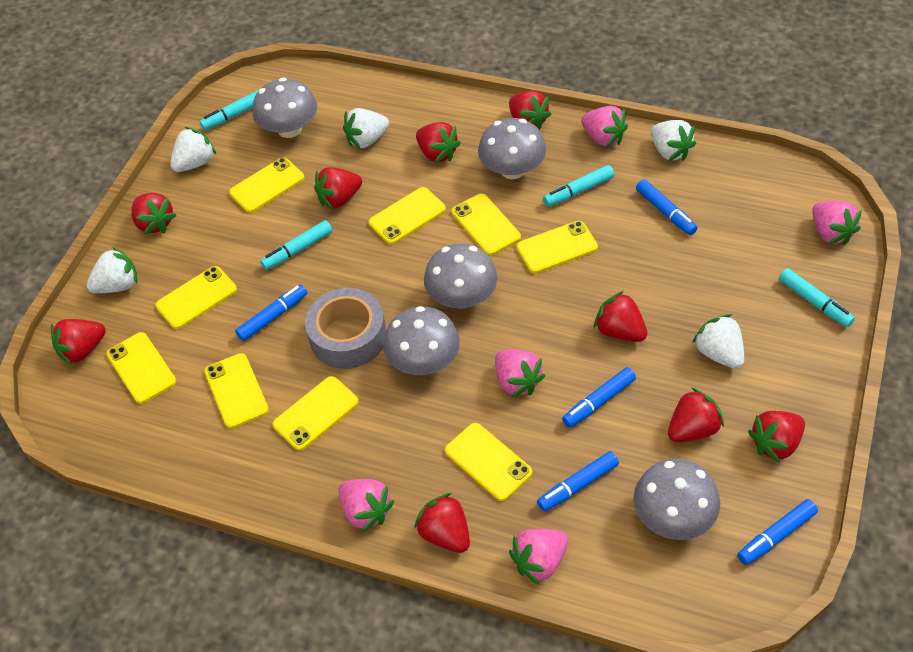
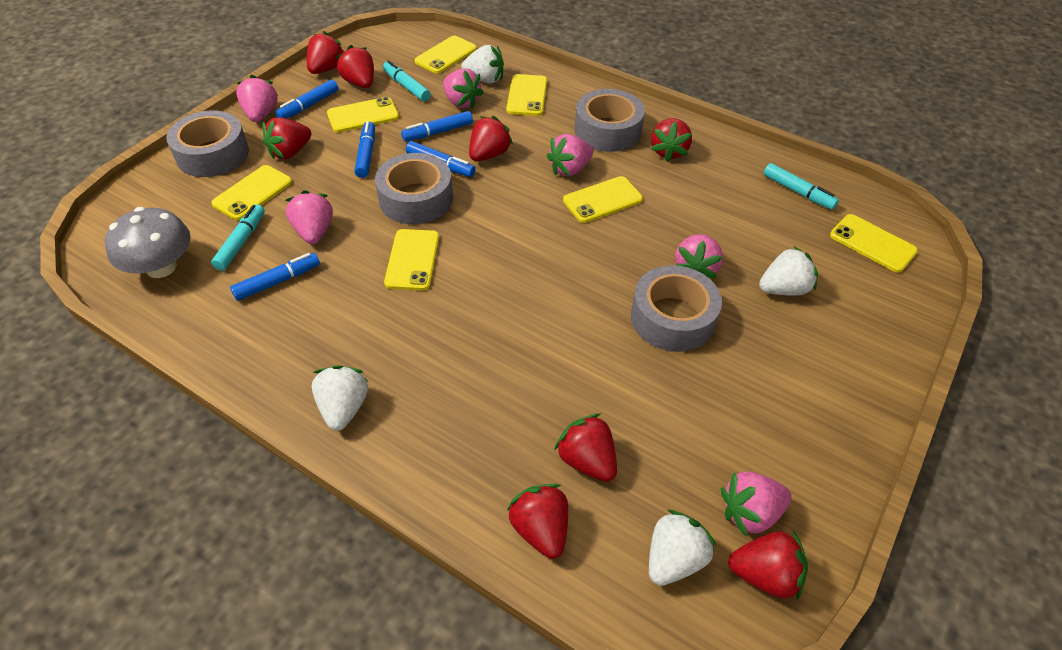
grey mushroom: 5 -> 1
grey tape: 1 -> 4
pink strawberry: 5 -> 6
red strawberry: 9 -> 8
turquoise marker: 4 -> 3
white strawberry: 5 -> 4
yellow phone: 9 -> 7

